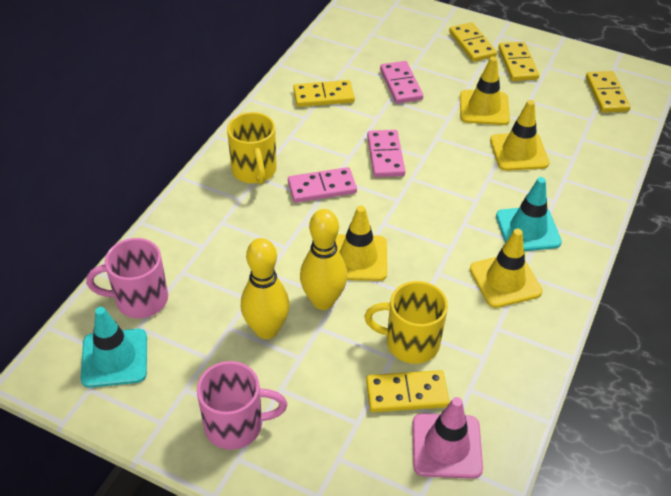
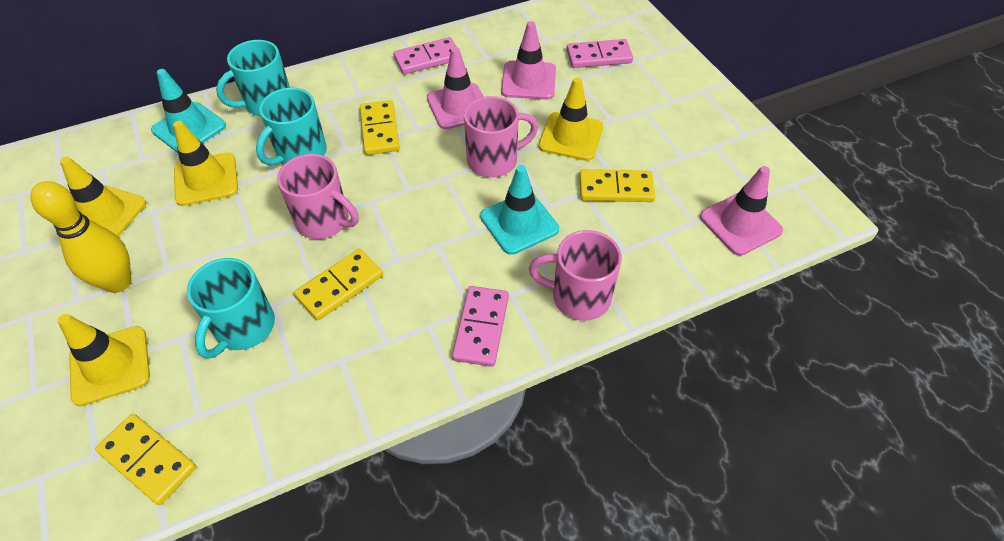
pink mug: 2 -> 3
pink traffic cone: 1 -> 3
turquoise mug: 0 -> 3
yellow bowling pin: 2 -> 1
yellow domino: 5 -> 4
yellow mug: 2 -> 0

